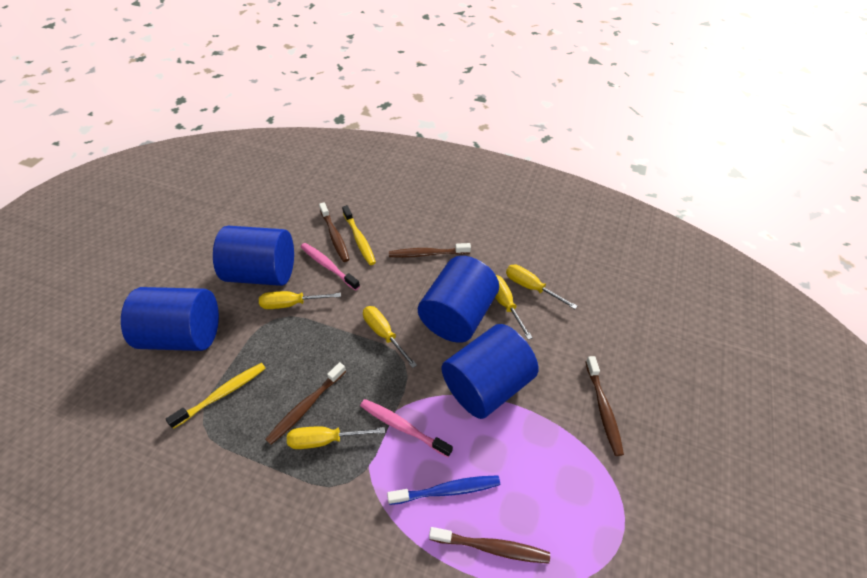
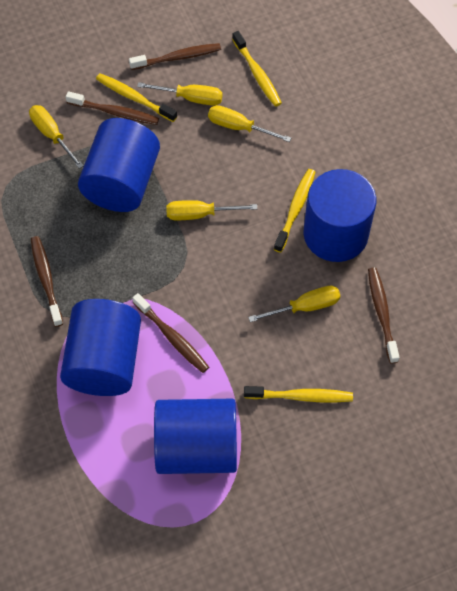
blue toothbrush: 1 -> 0
pink toothbrush: 2 -> 0
yellow toothbrush: 2 -> 4

